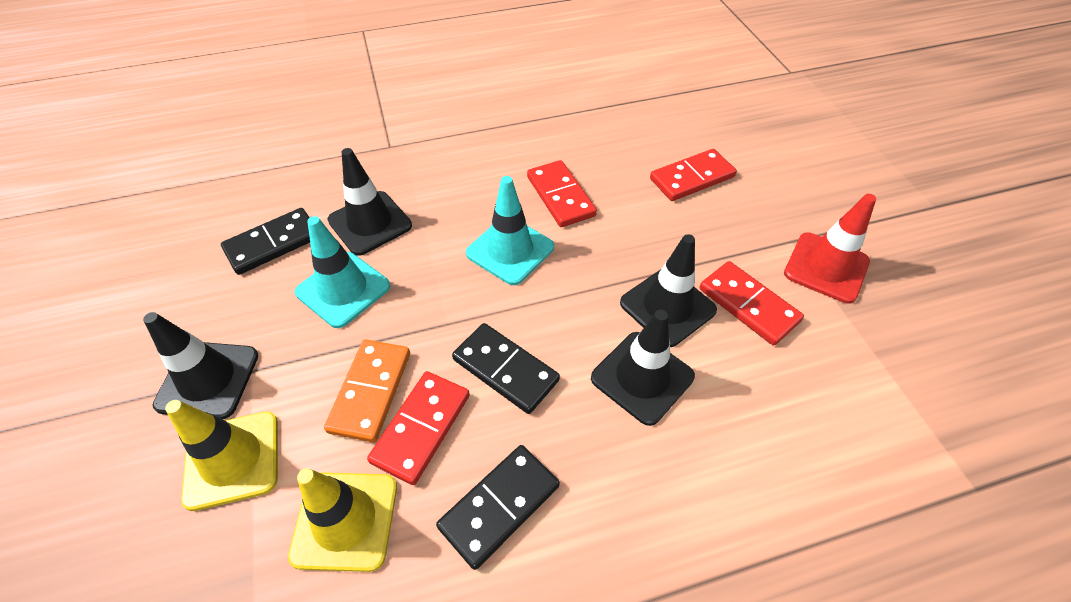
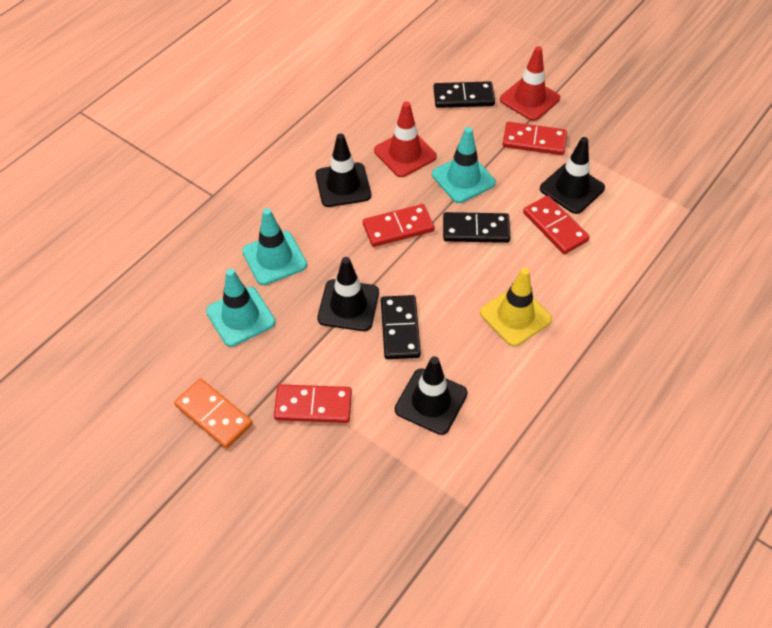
red traffic cone: 1 -> 2
turquoise traffic cone: 2 -> 3
yellow traffic cone: 2 -> 1

